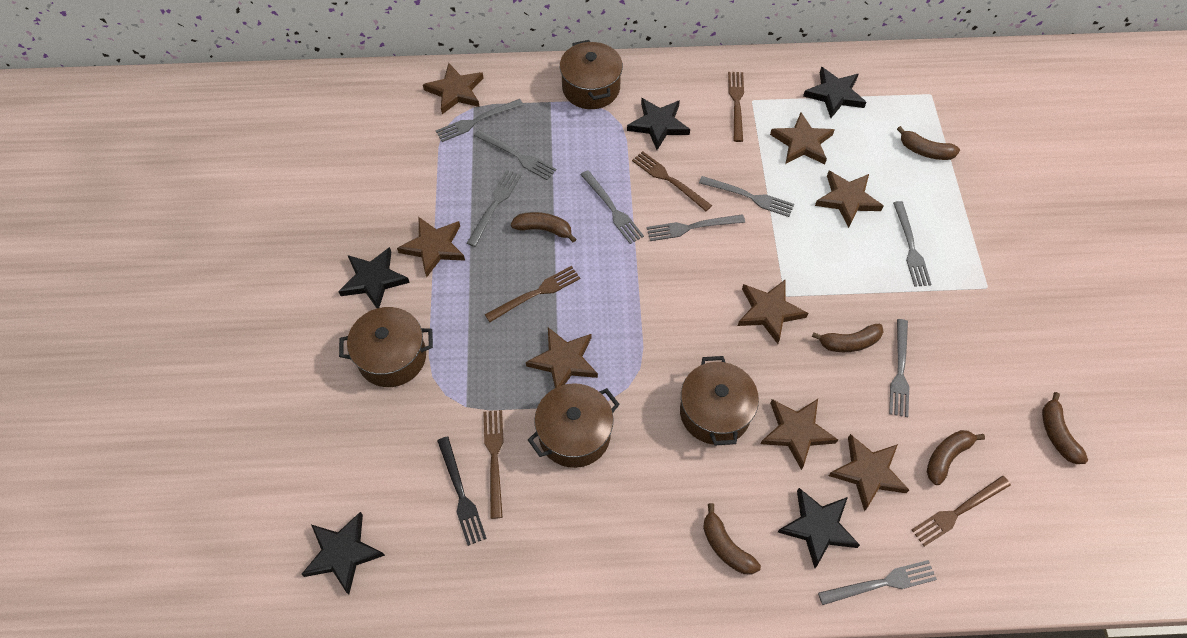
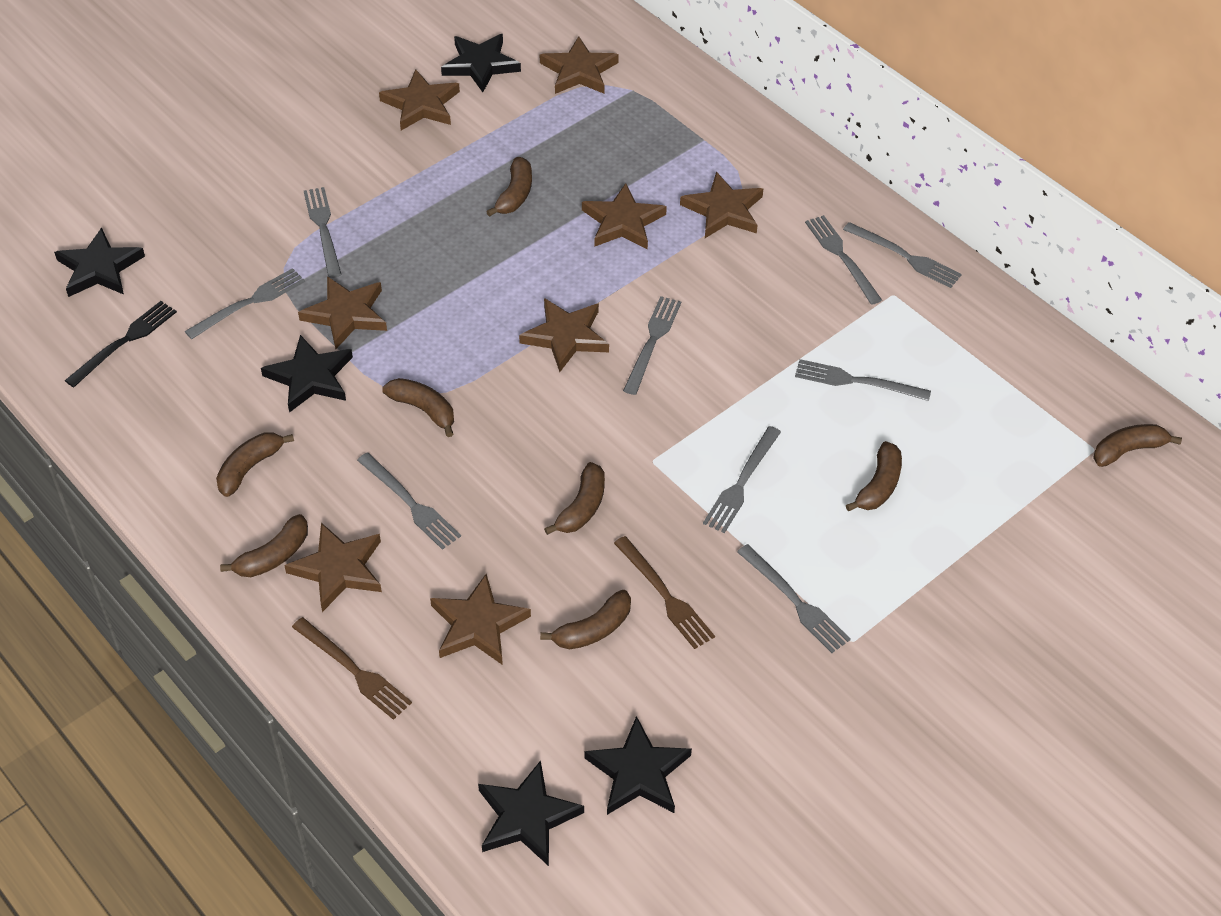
brown banana: 6 -> 8
brown fork: 5 -> 2
brown pot: 4 -> 0

